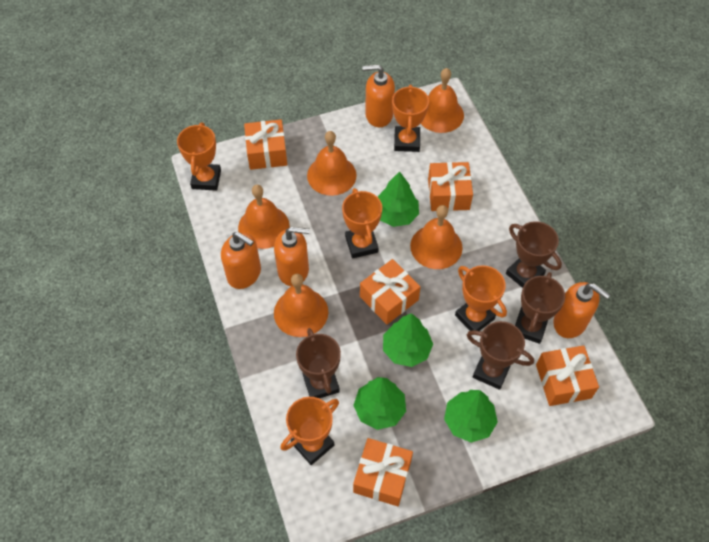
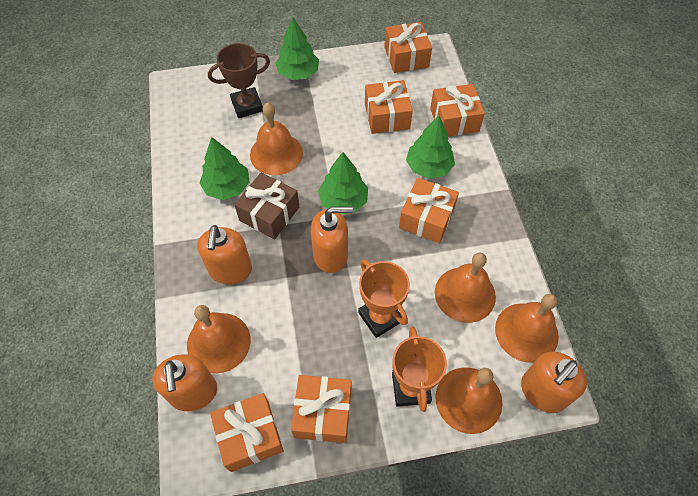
brown gift: 0 -> 1
brown trophy: 4 -> 1
orange gift: 5 -> 6
orange trophy: 5 -> 2

